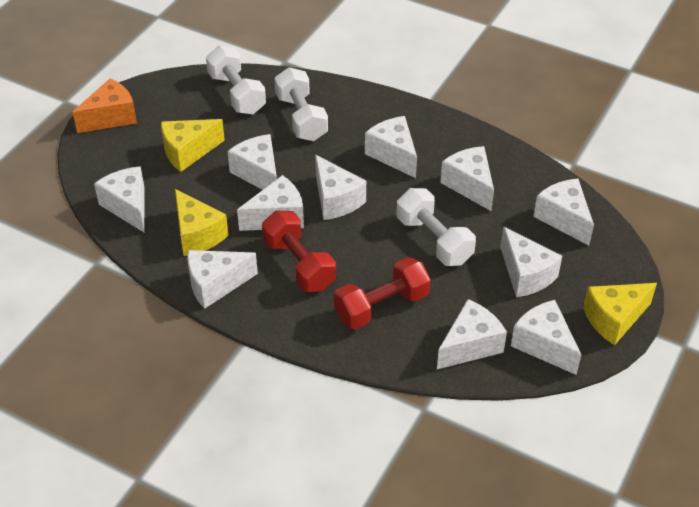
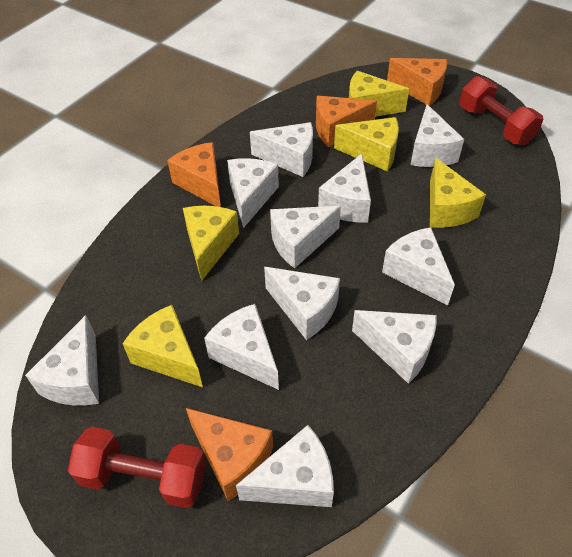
orange cheese: 1 -> 4
white dumbbell: 3 -> 0
yellow cheese: 3 -> 5

